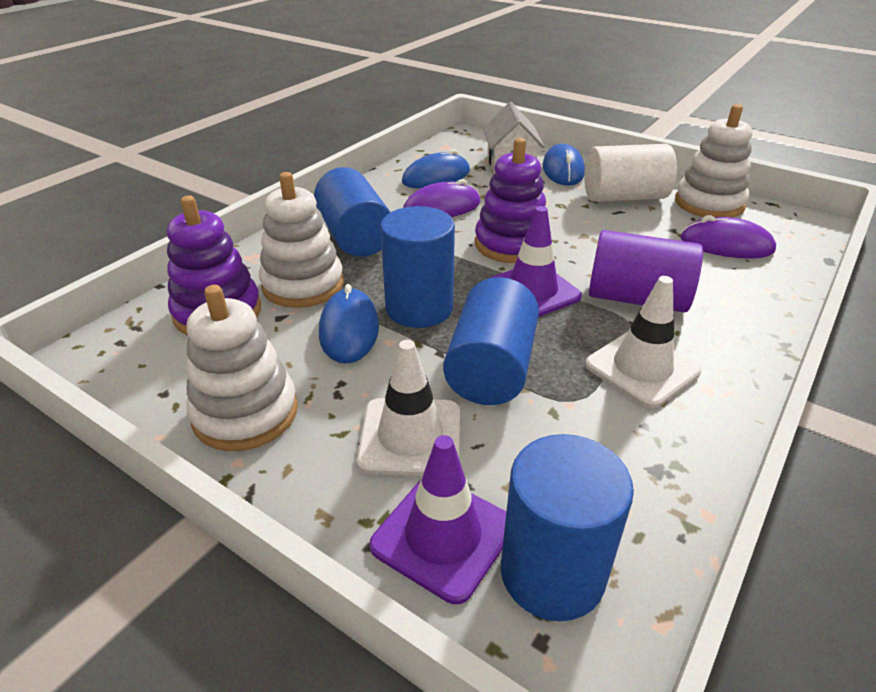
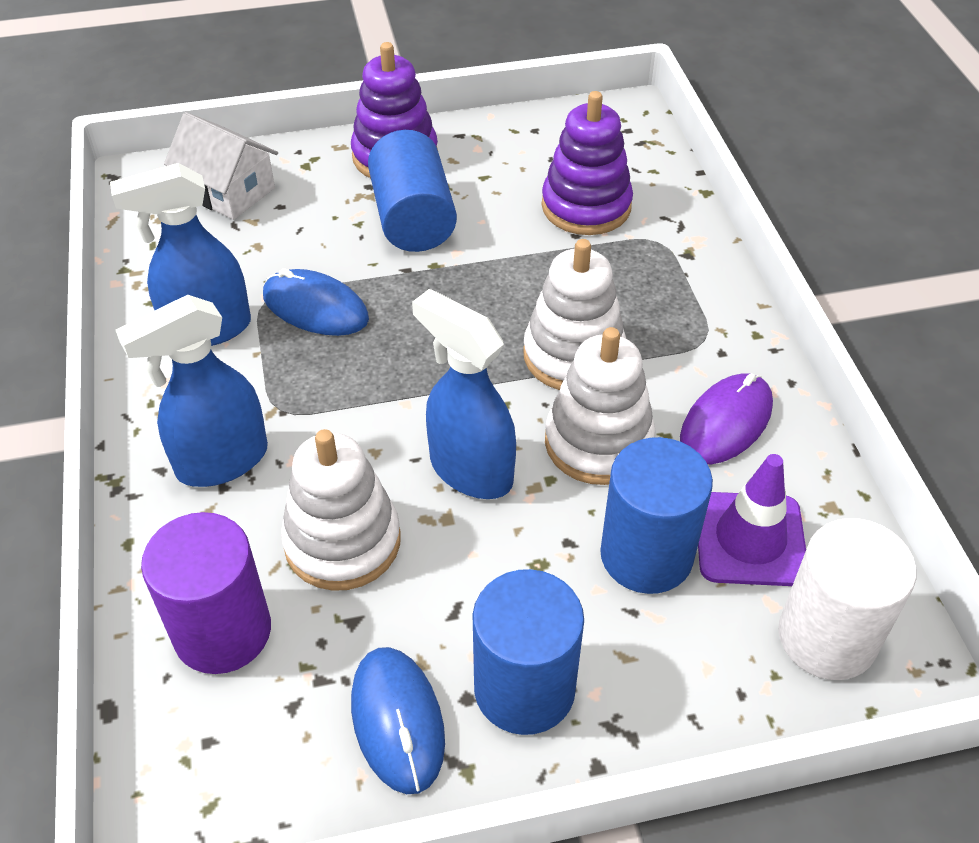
blue cylinder: 4 -> 3
blue mouse: 3 -> 2
blue spray bottle: 0 -> 3
purple mouse: 2 -> 1
purple traffic cone: 2 -> 1
white traffic cone: 2 -> 0

